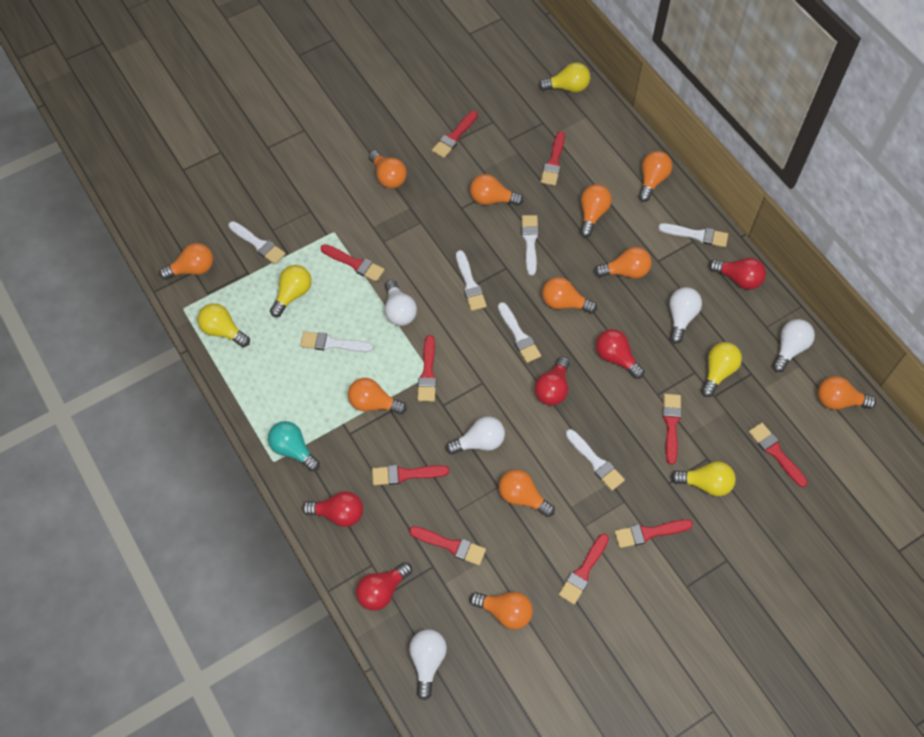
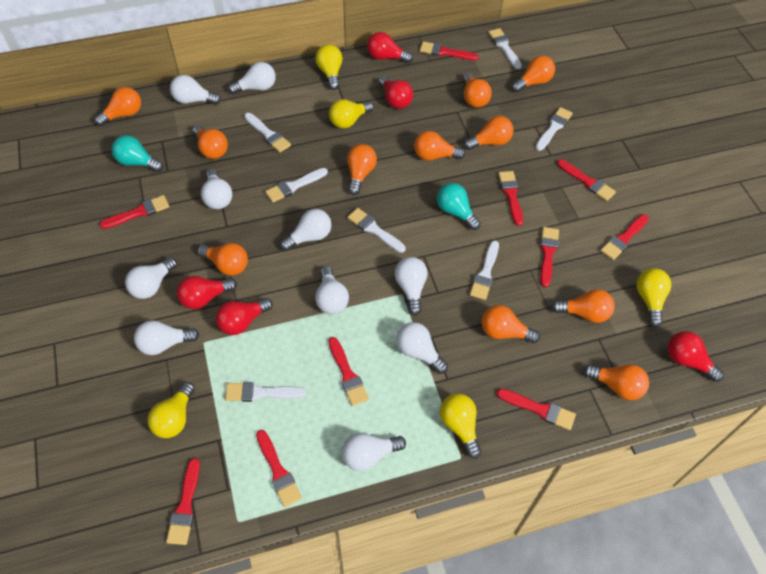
turquoise light bulb: 1 -> 2
white light bulb: 5 -> 10

